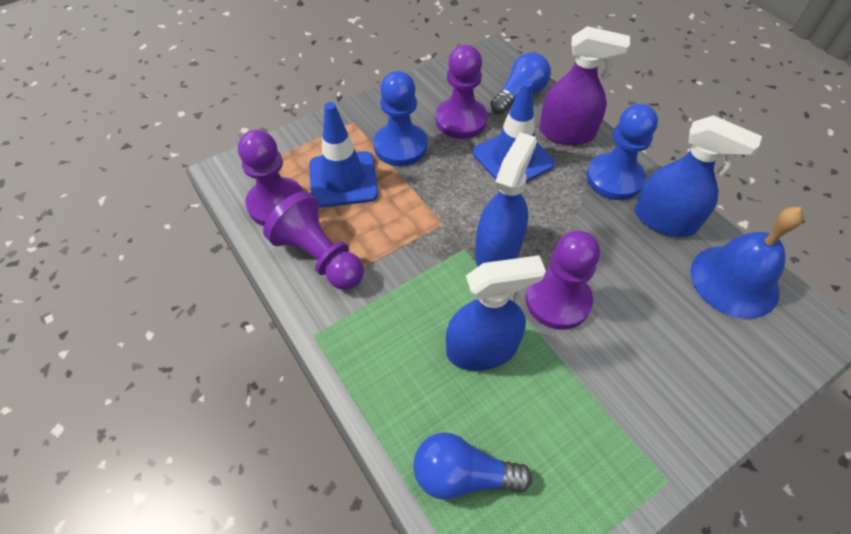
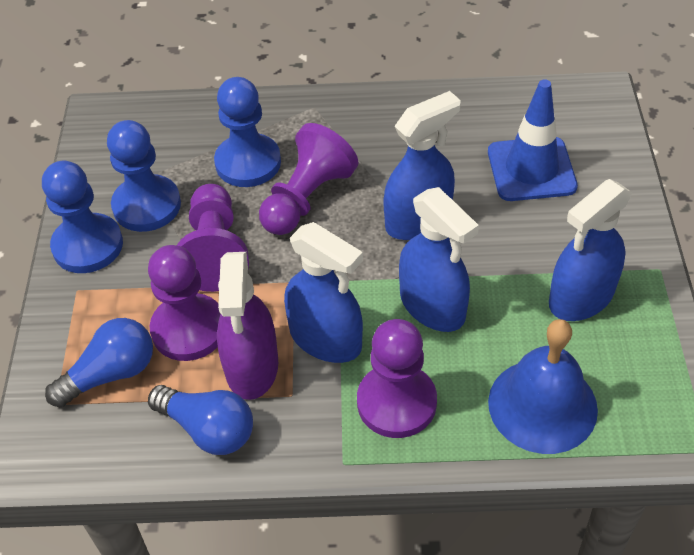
blue pawn: 2 -> 3
blue spray bottle: 3 -> 4
blue traffic cone: 2 -> 1

